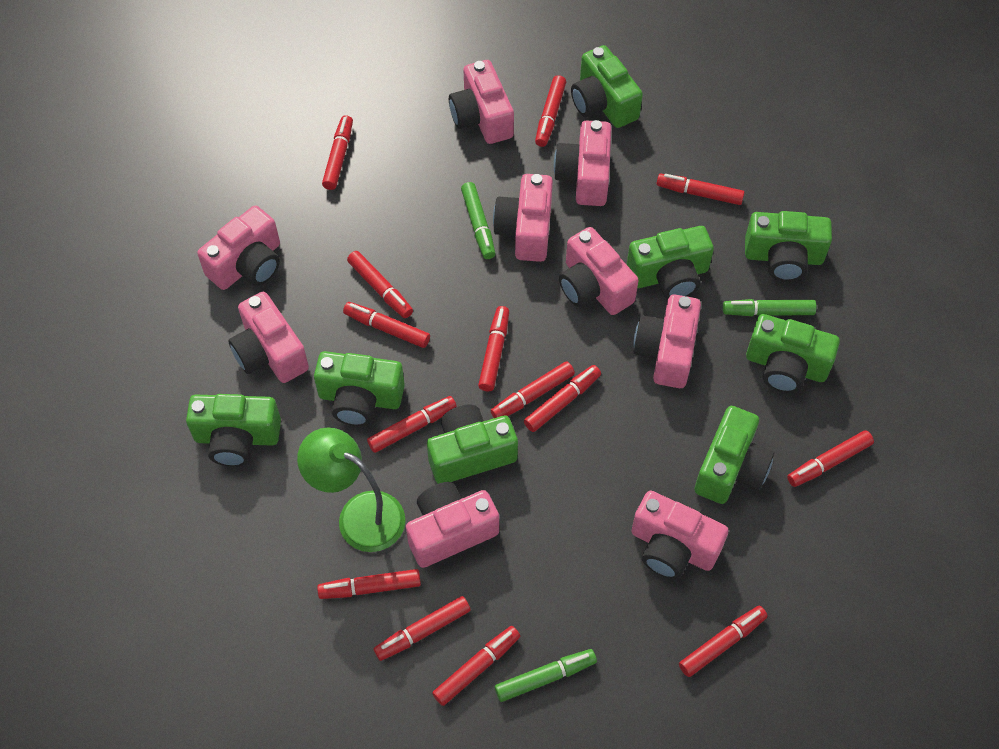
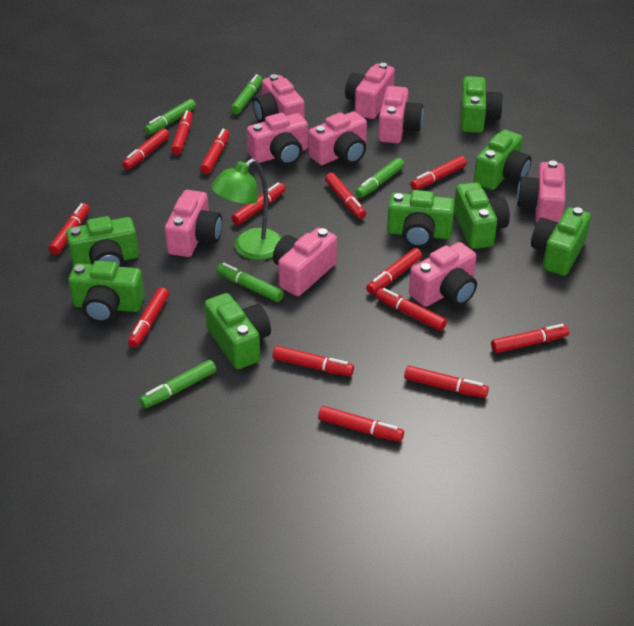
green marker: 3 -> 5

